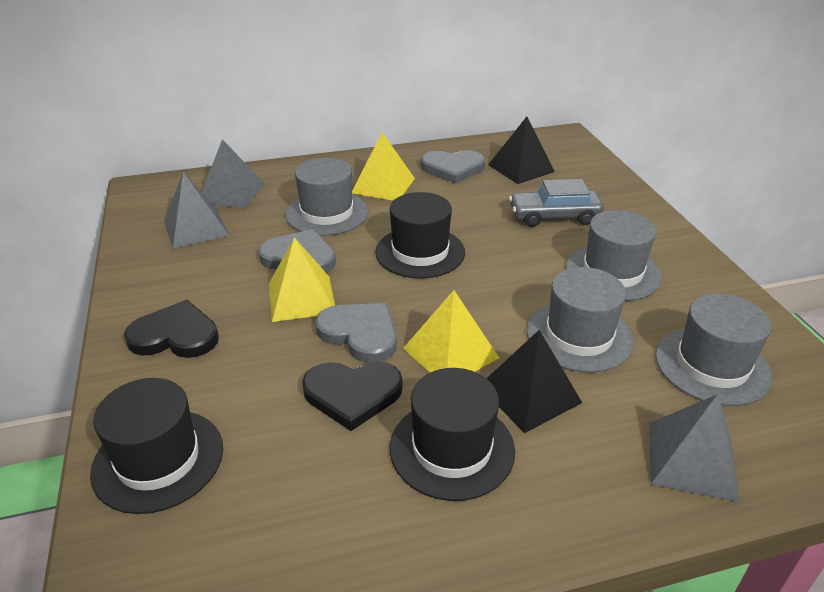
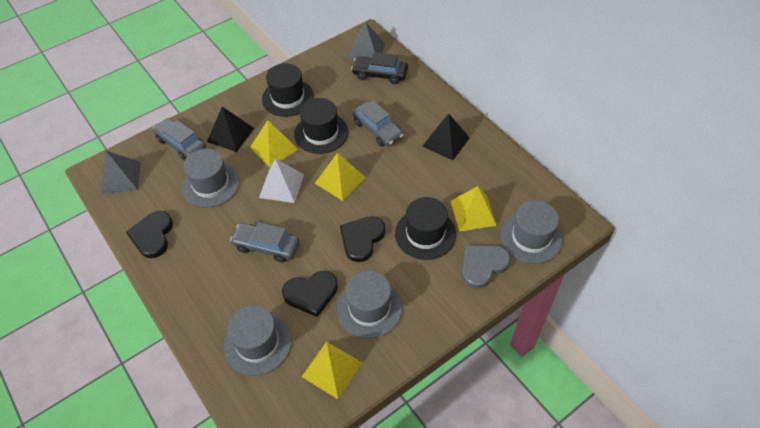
black car: 0 -> 1
black heart: 2 -> 3
grey car: 1 -> 3
grey heart: 3 -> 1
grey pyramid: 3 -> 2
white pyramid: 0 -> 1
yellow pyramid: 3 -> 4

